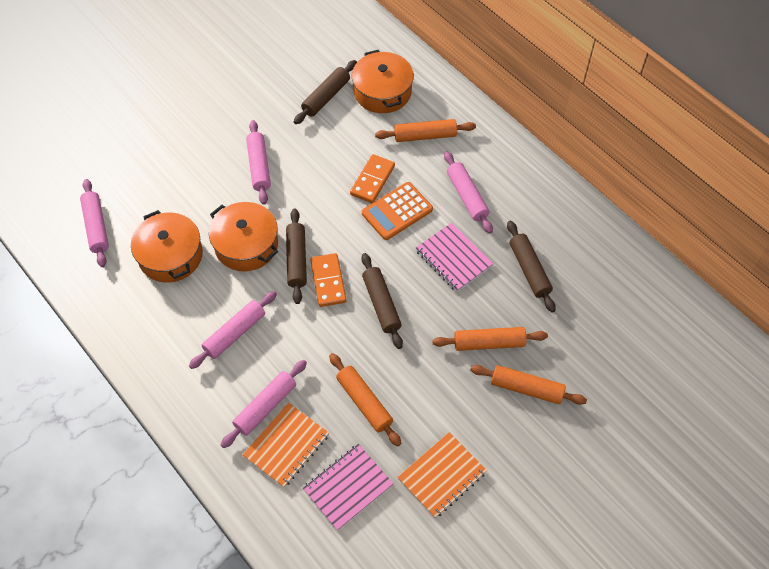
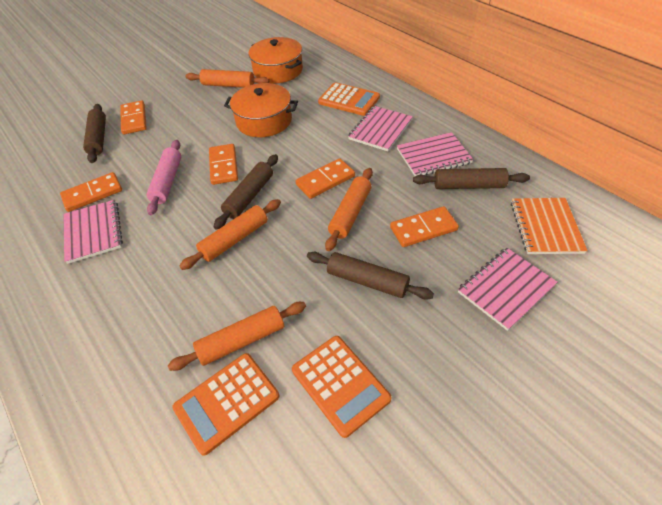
orange calculator: 1 -> 3
orange domino: 2 -> 5
orange notebook: 2 -> 1
orange pot: 3 -> 2
pink notebook: 2 -> 4
pink rolling pin: 5 -> 1

